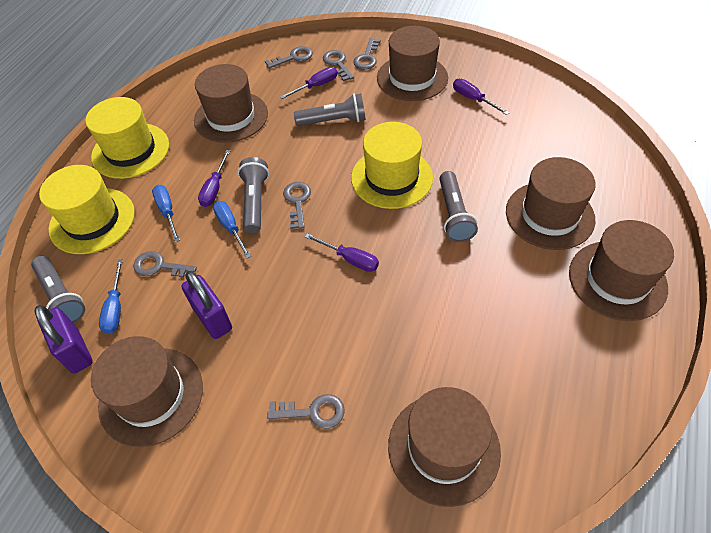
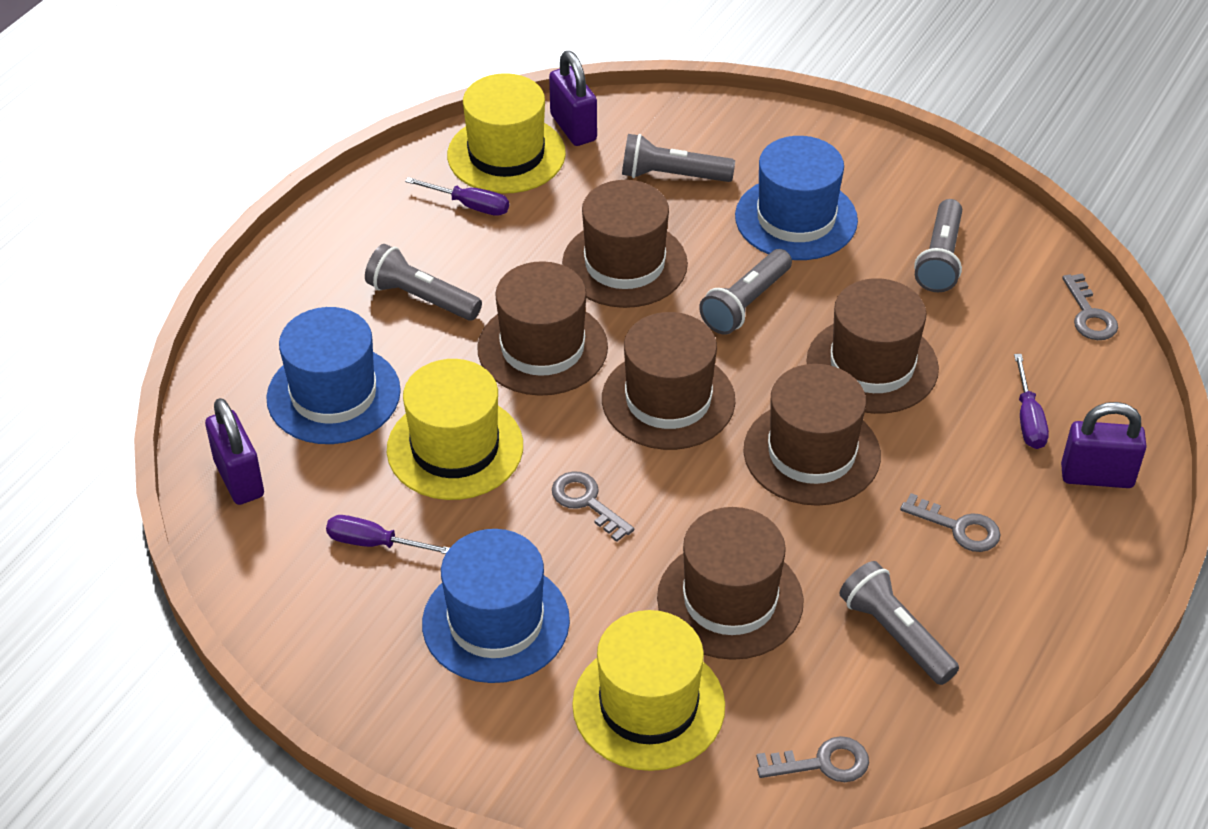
blue hat: 0 -> 3
blue screwdriver: 3 -> 0
grey flashlight: 4 -> 5
grey key: 6 -> 4
purple padlock: 2 -> 3
purple screwdriver: 4 -> 3

